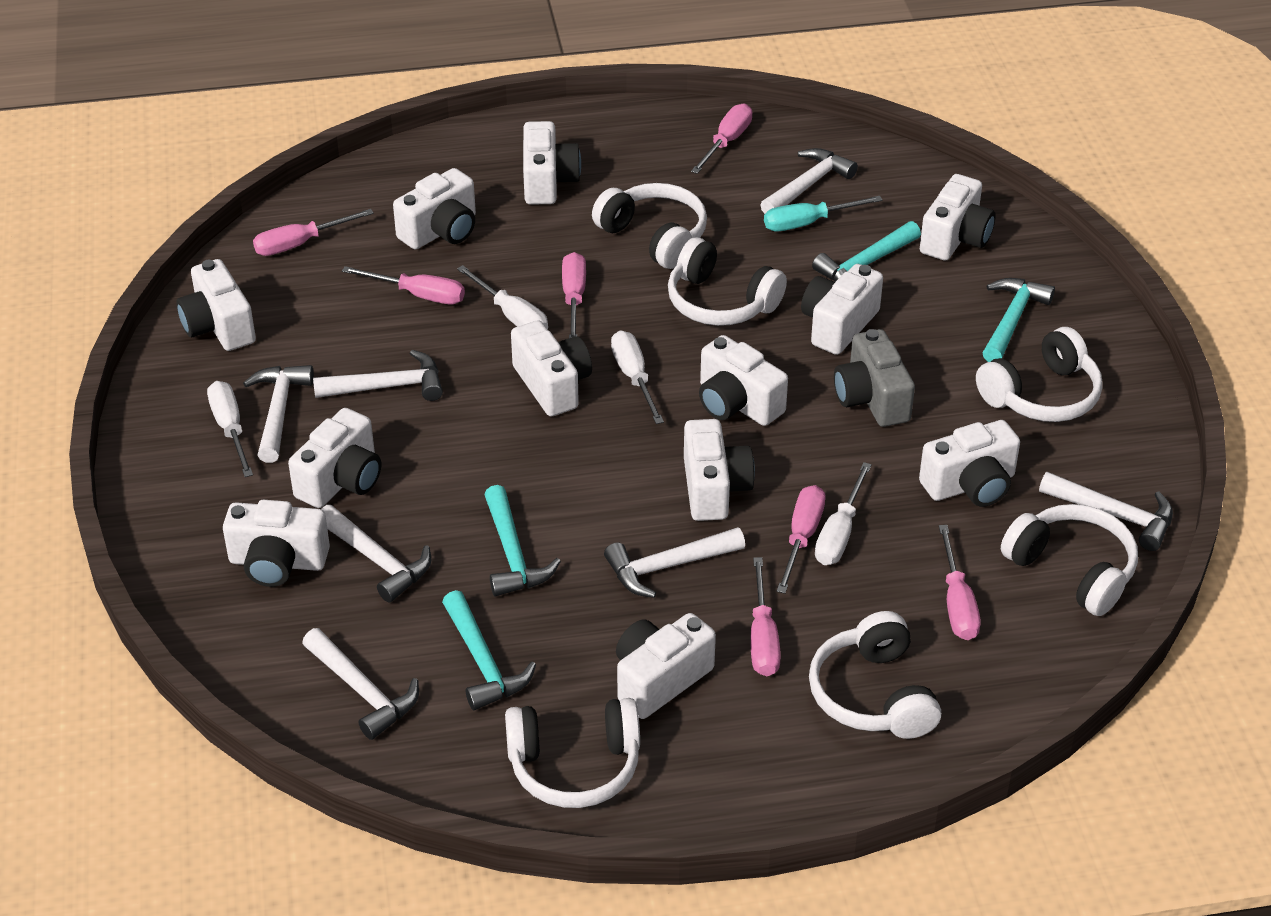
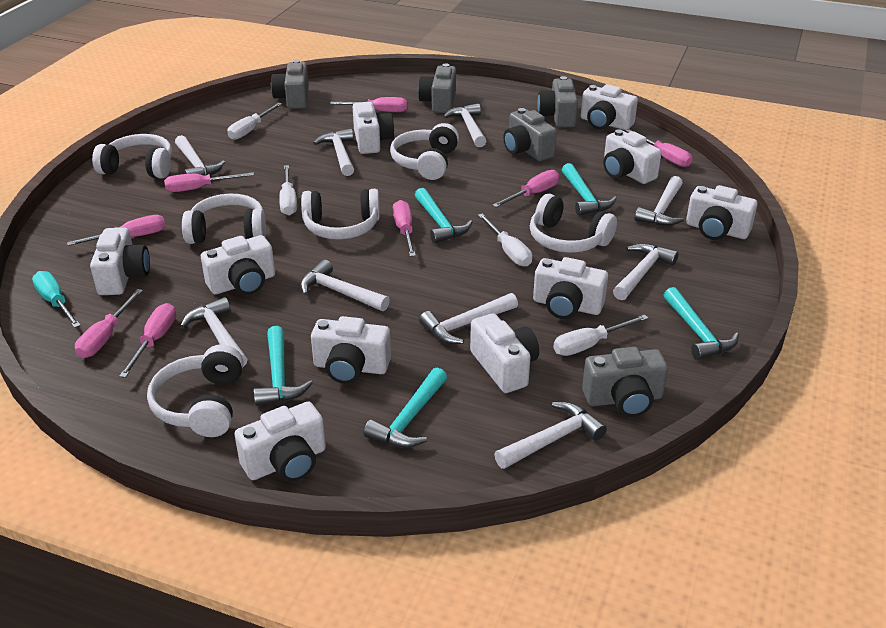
grey camera: 1 -> 5
pink screwdriver: 7 -> 8
turquoise hammer: 4 -> 5
white camera: 12 -> 10
white hammer: 7 -> 9

